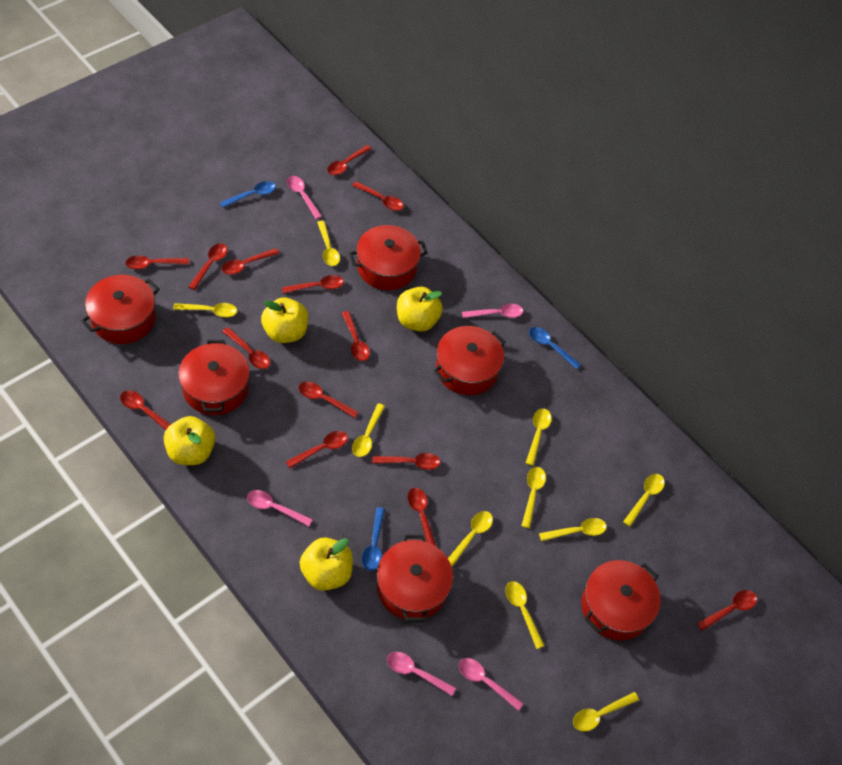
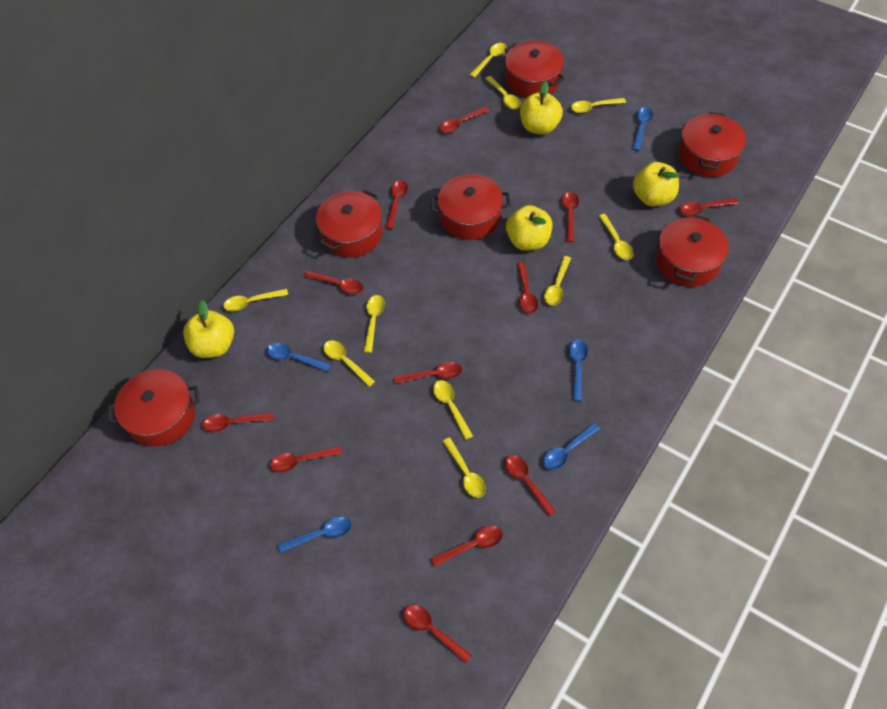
blue spoon: 3 -> 5
pink spoon: 5 -> 0
red spoon: 14 -> 12

